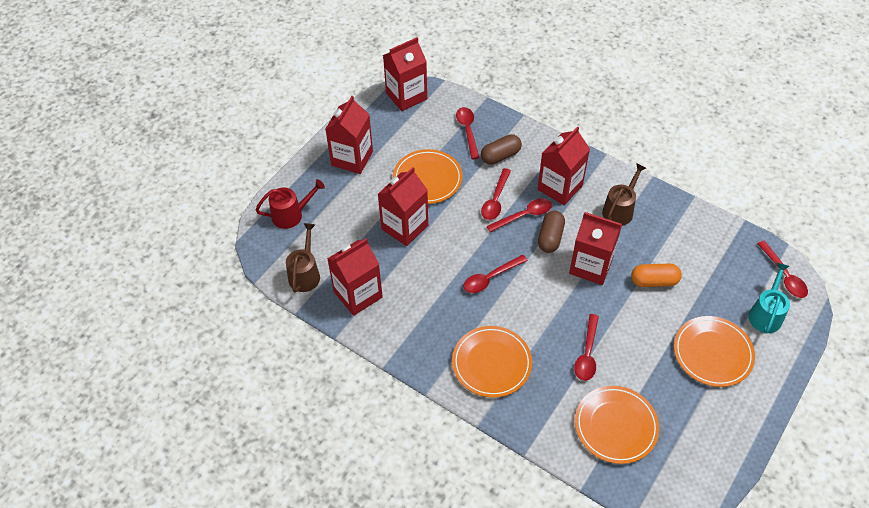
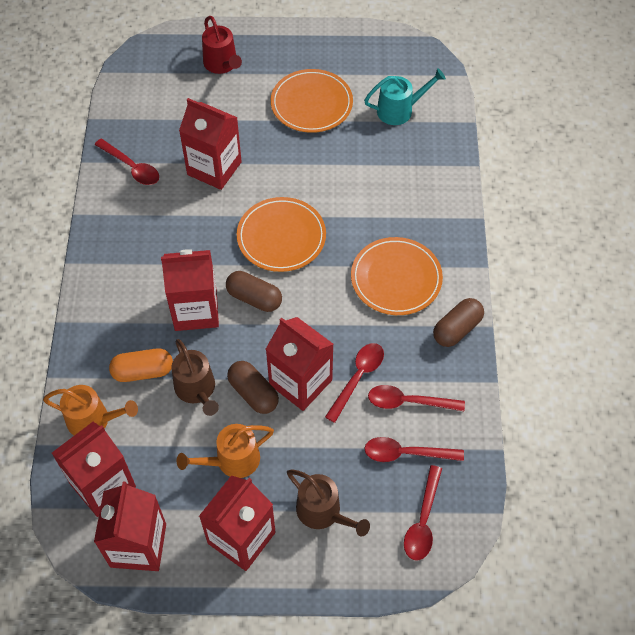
brown capsule: 2 -> 3
orange plate: 4 -> 3
orange watering can: 0 -> 2
red spoon: 6 -> 5

